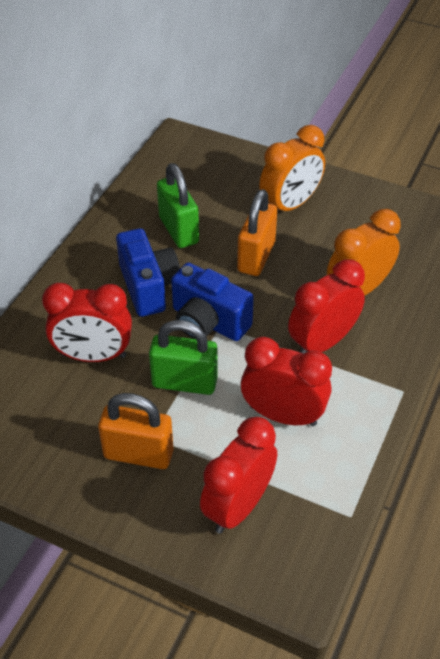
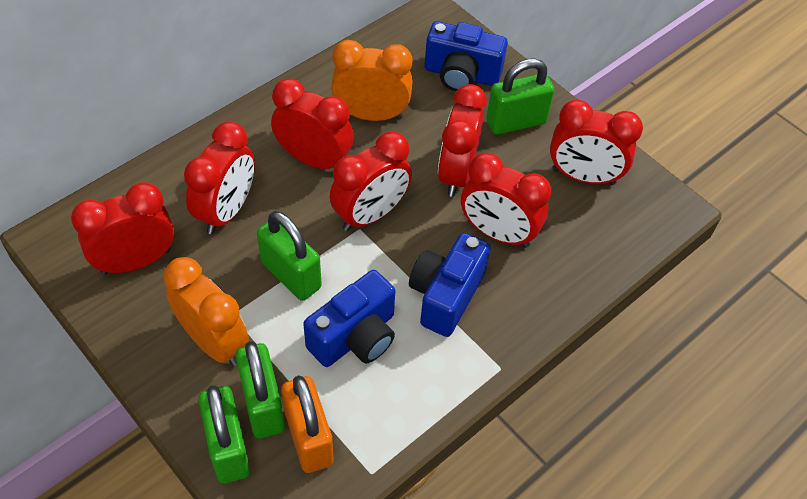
blue camera: 2 -> 3
green padlock: 2 -> 4
orange padlock: 2 -> 1
red clock: 4 -> 7

